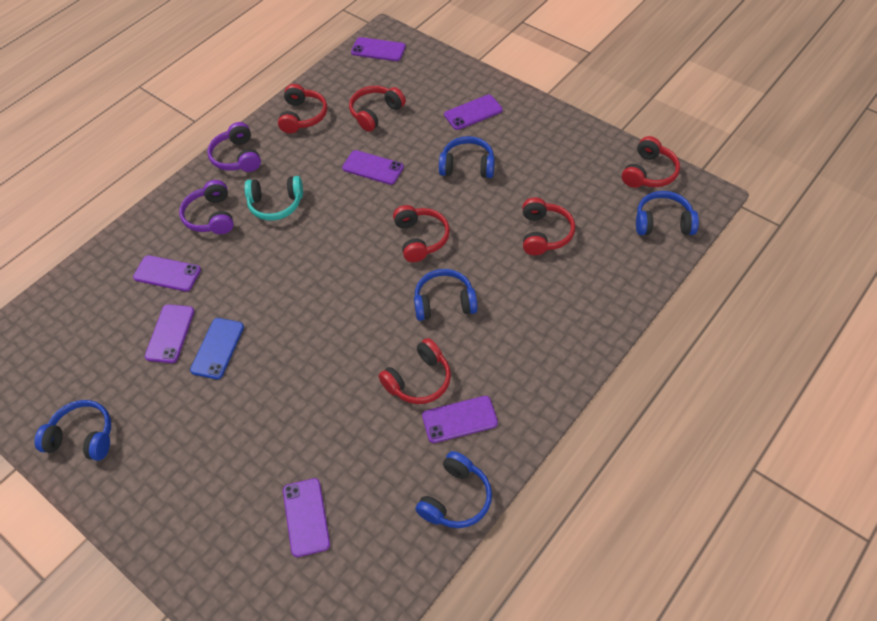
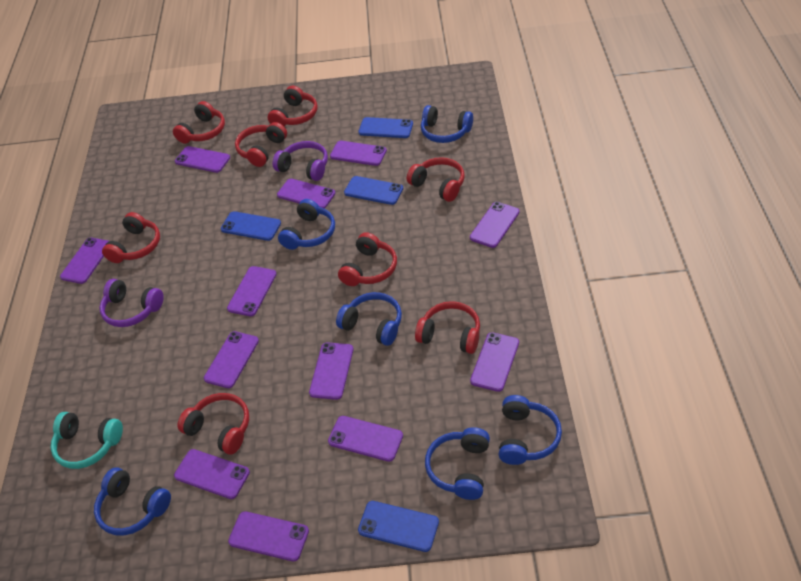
blue headphones: 5 -> 6
blue phone: 1 -> 4
purple phone: 7 -> 12
red headphones: 6 -> 8

